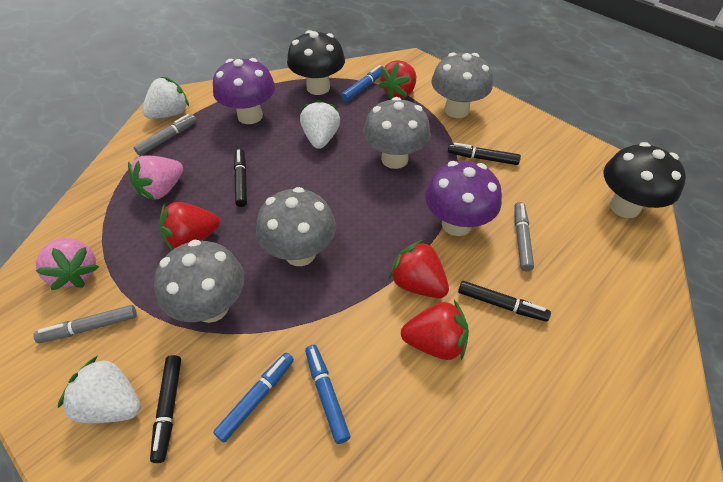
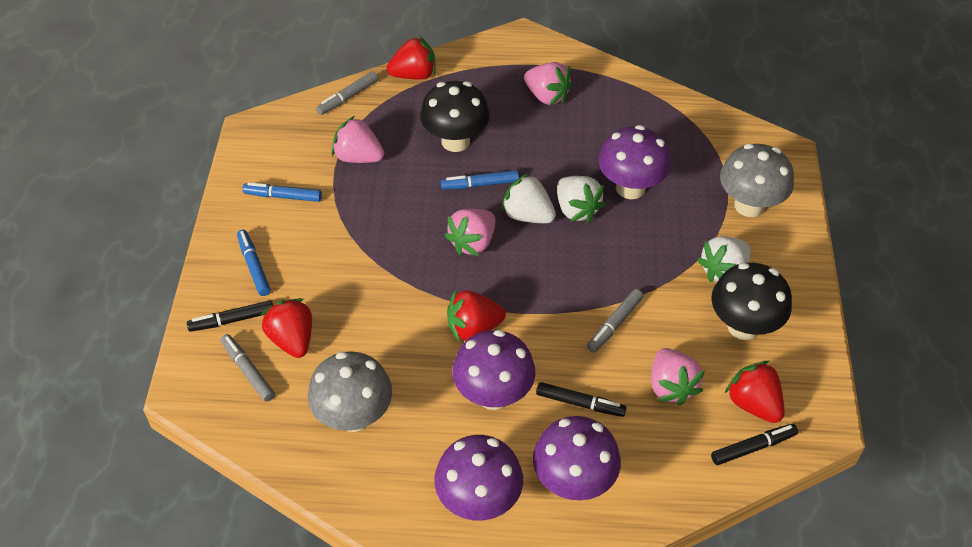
black marker: 4 -> 3
grey mushroom: 4 -> 2
pink strawberry: 2 -> 4
purple mushroom: 2 -> 4

